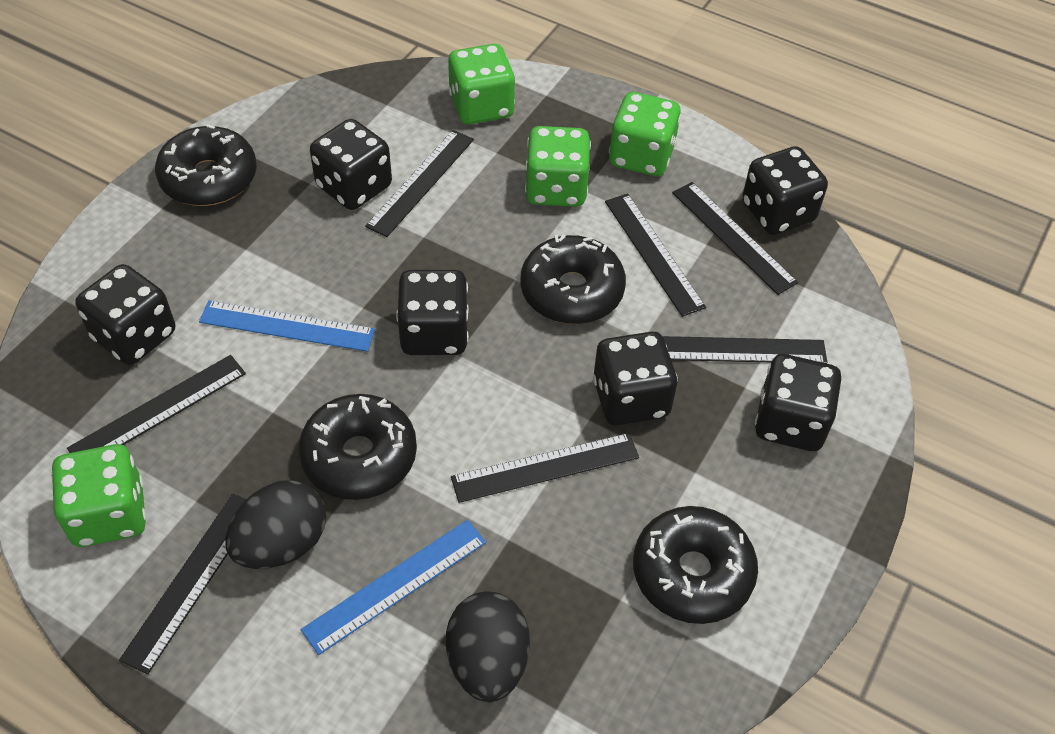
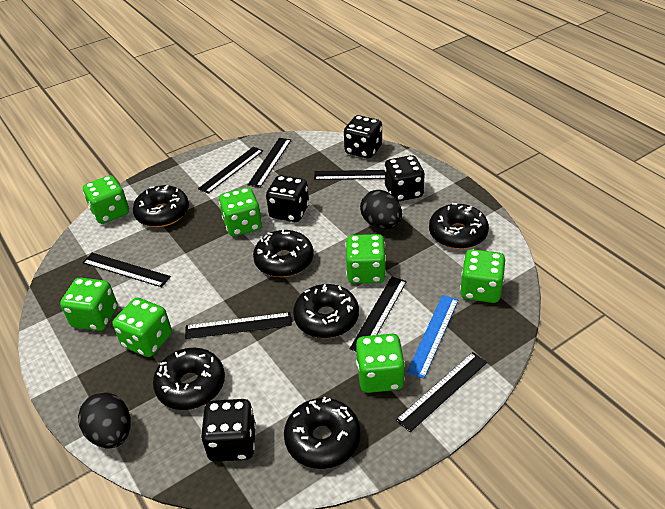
black dice: 6 -> 4
black donut: 4 -> 6
blue ruler: 2 -> 1
green dice: 4 -> 7

